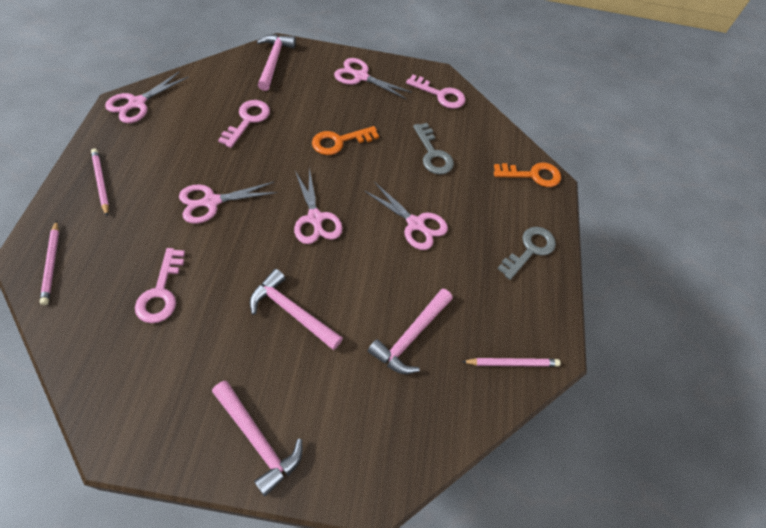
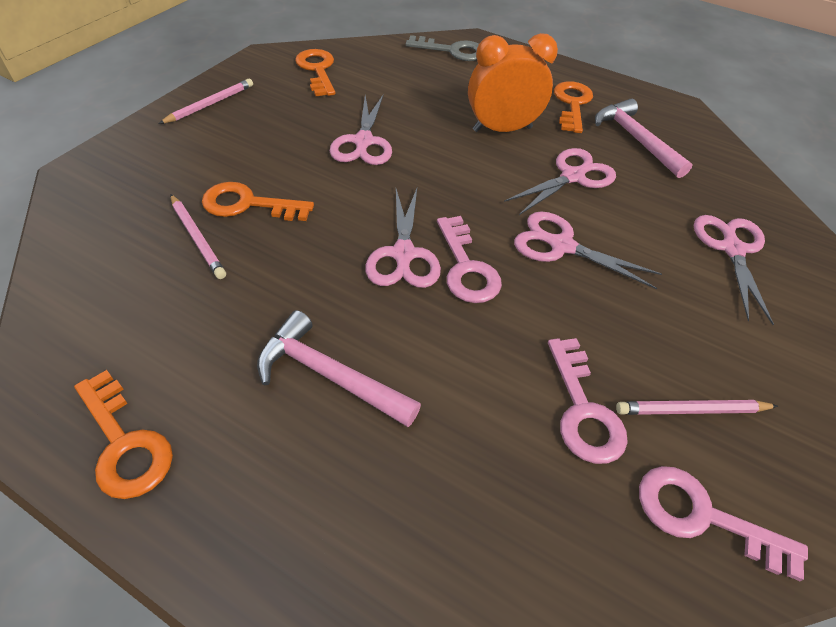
grey key: 2 -> 1
orange clock: 0 -> 1
orange key: 2 -> 4
pink hammer: 4 -> 2

